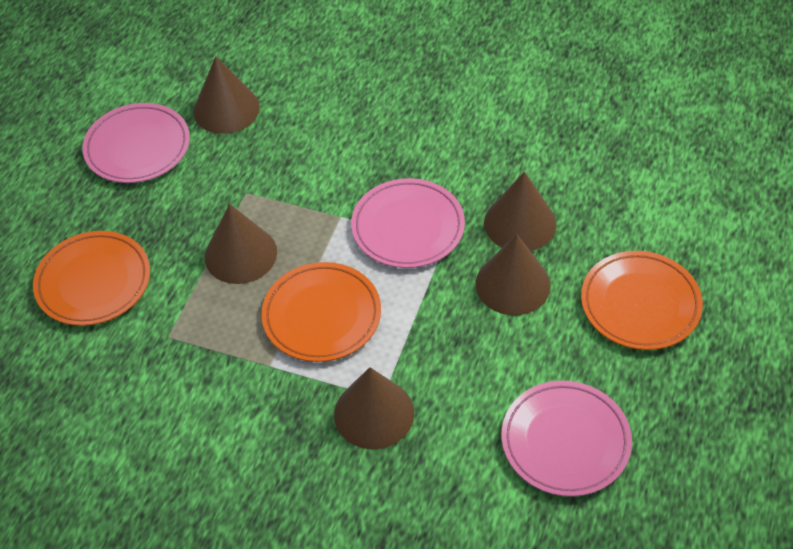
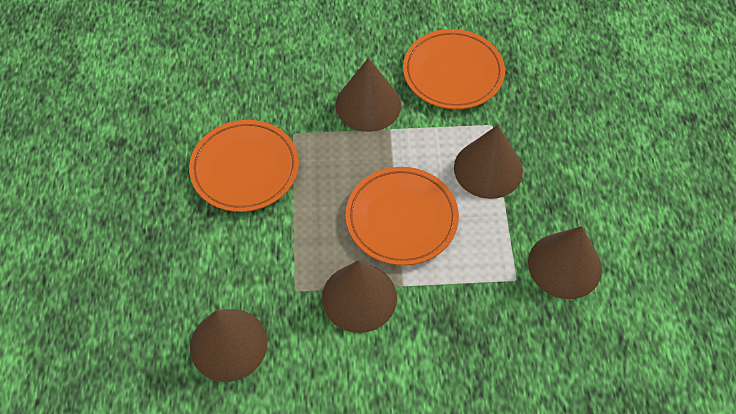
pink plate: 3 -> 0

